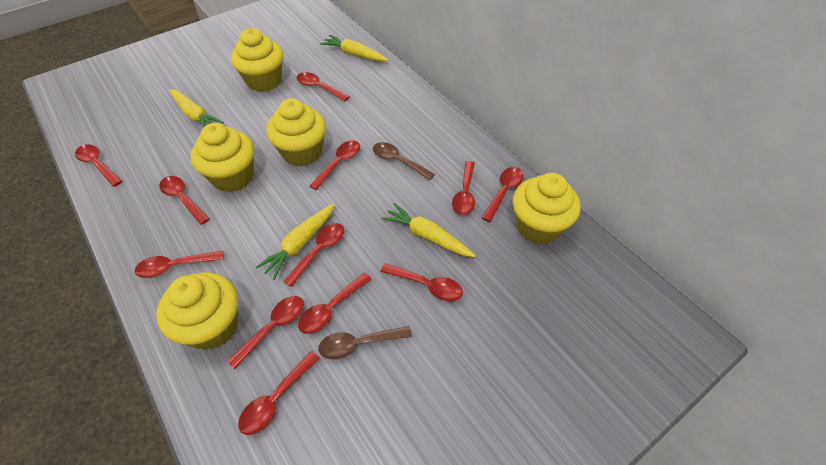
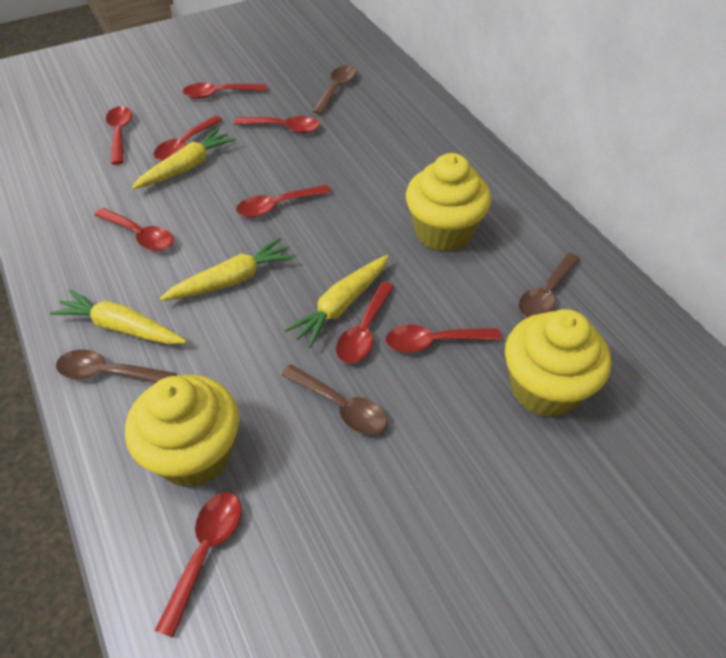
brown spoon: 2 -> 4
red spoon: 12 -> 9
yellow cupcake: 5 -> 3

